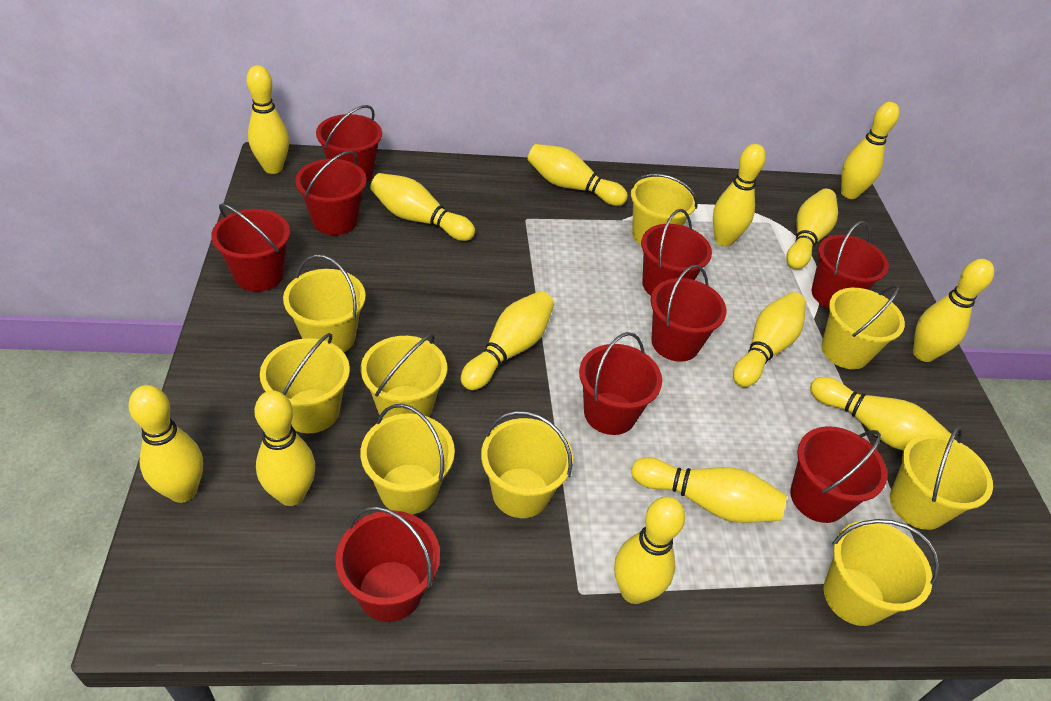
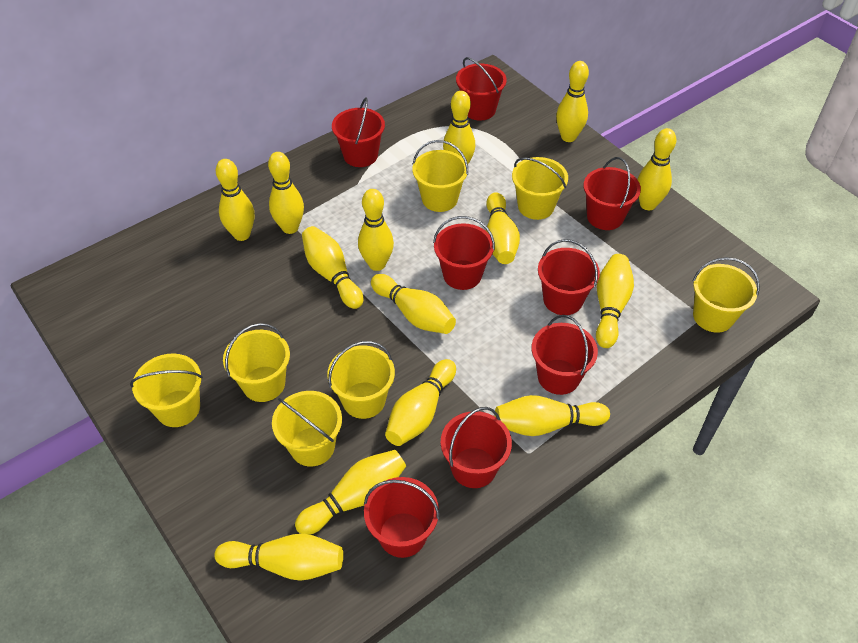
red bucket: 9 -> 8
yellow bucket: 9 -> 7

